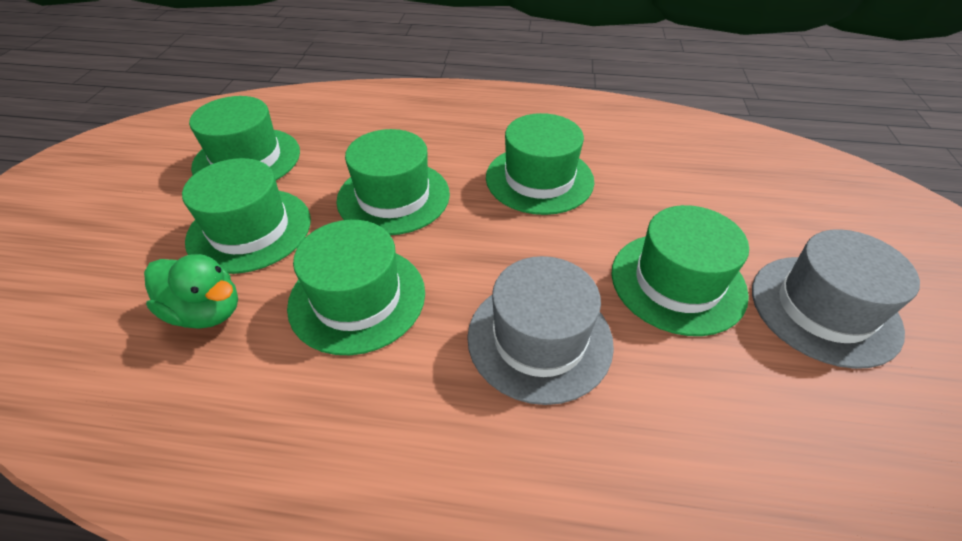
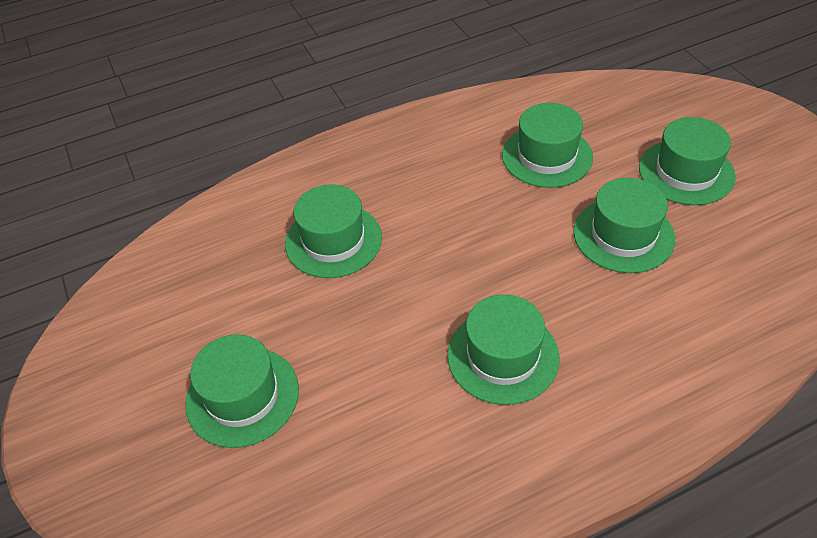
green duck: 1 -> 0
grey hat: 2 -> 0

